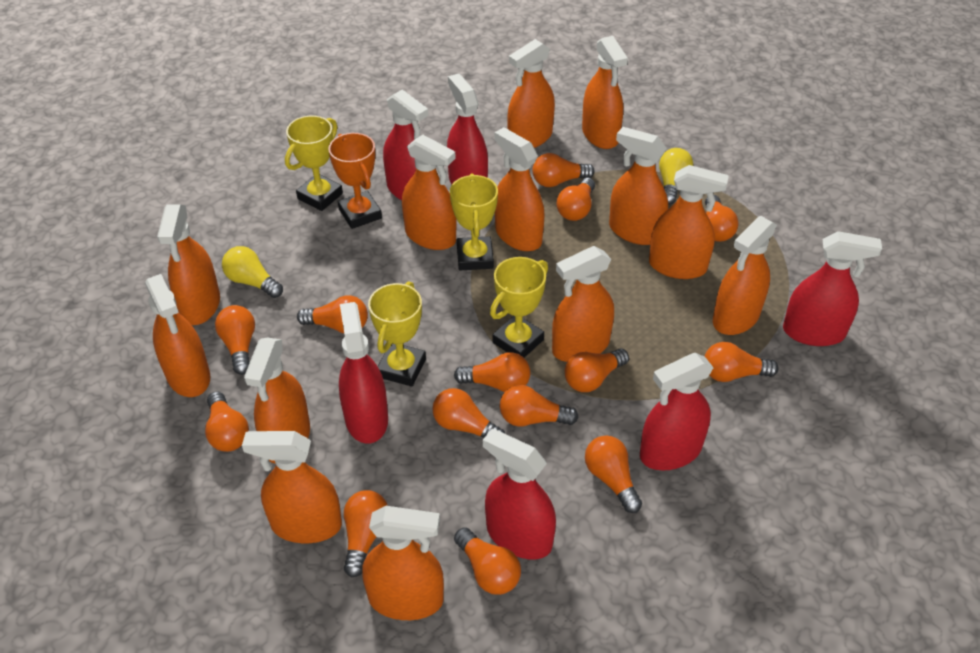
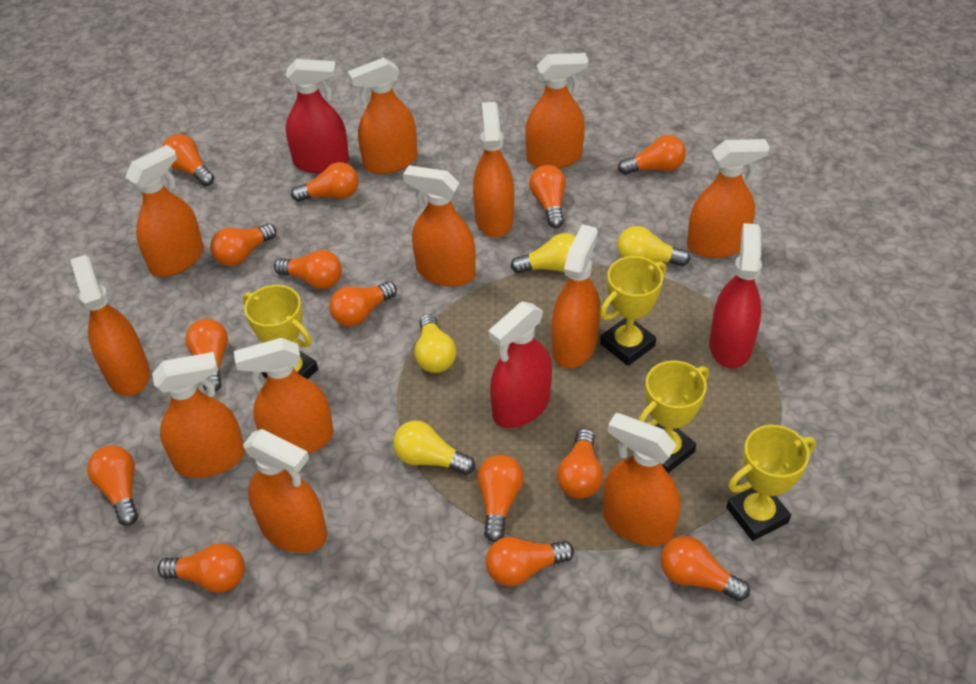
orange spray bottle: 13 -> 12
orange trophy: 1 -> 0
red spray bottle: 6 -> 3
yellow light bulb: 2 -> 4

